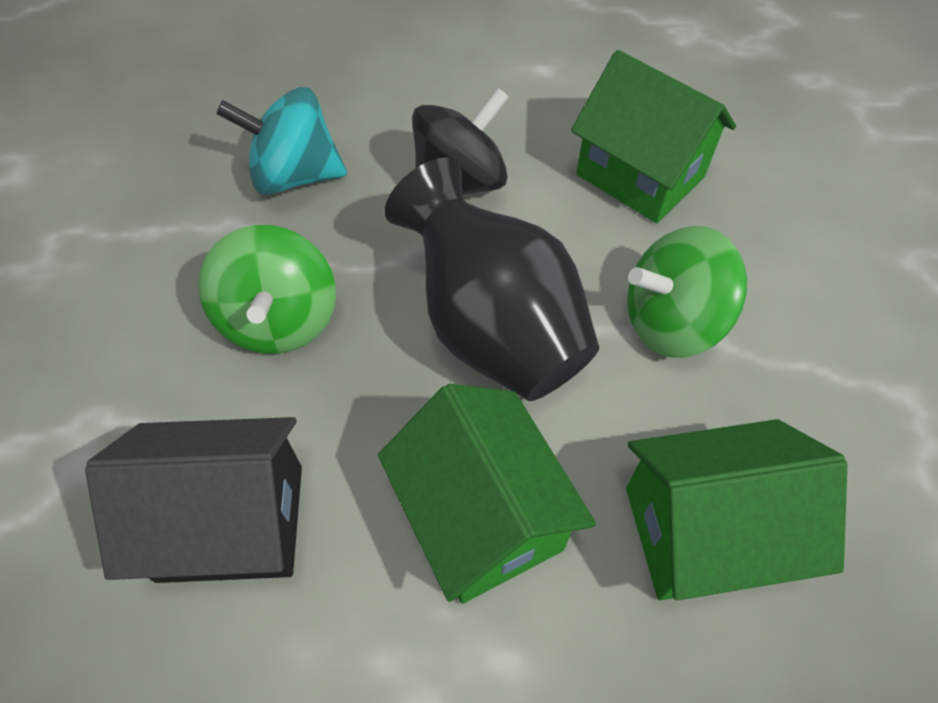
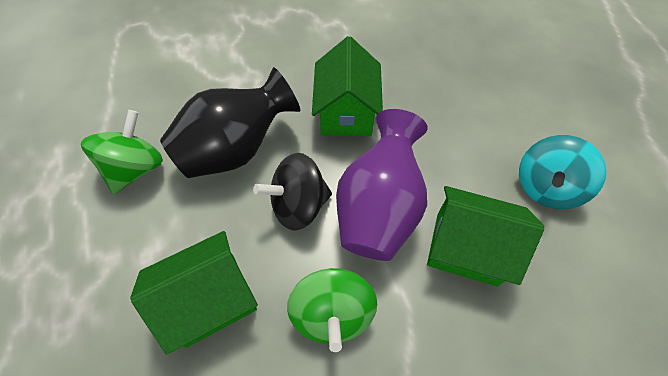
black house: 1 -> 0
purple vase: 0 -> 1

